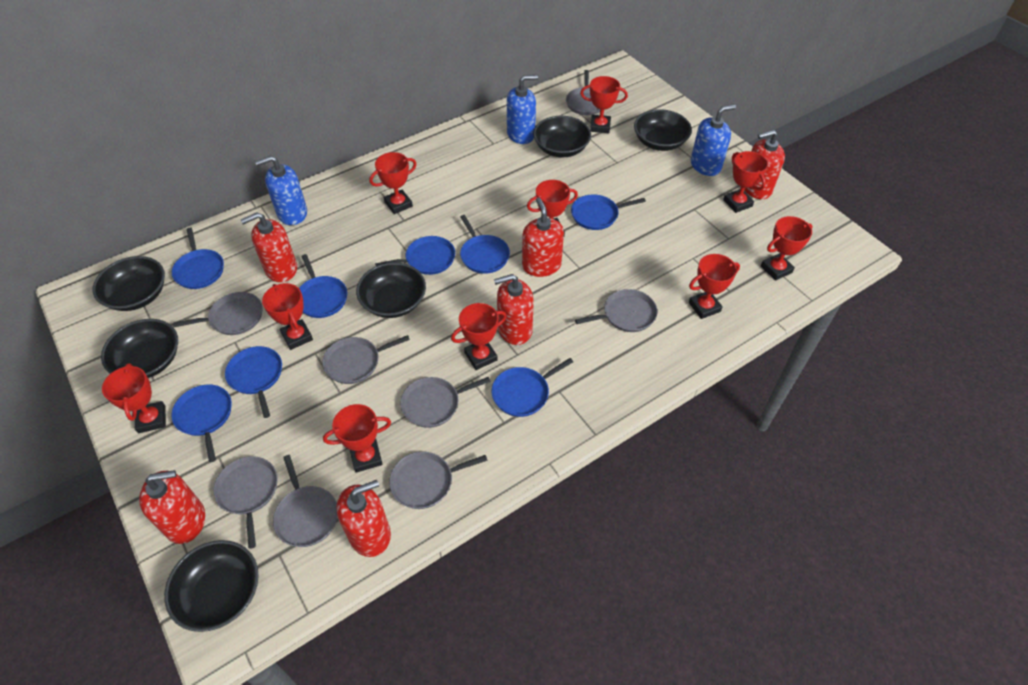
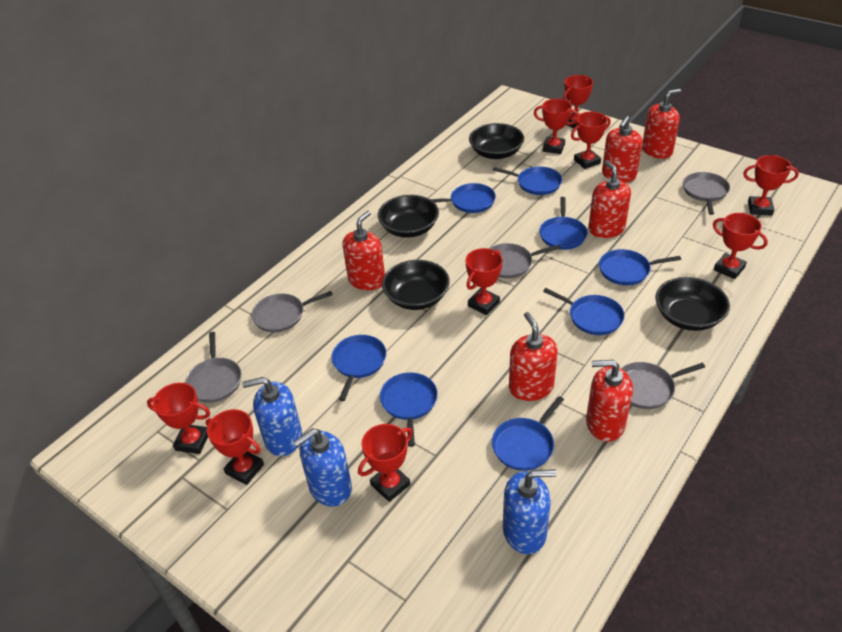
black bowl: 6 -> 4
grey pan: 8 -> 5
red trophy: 10 -> 9

